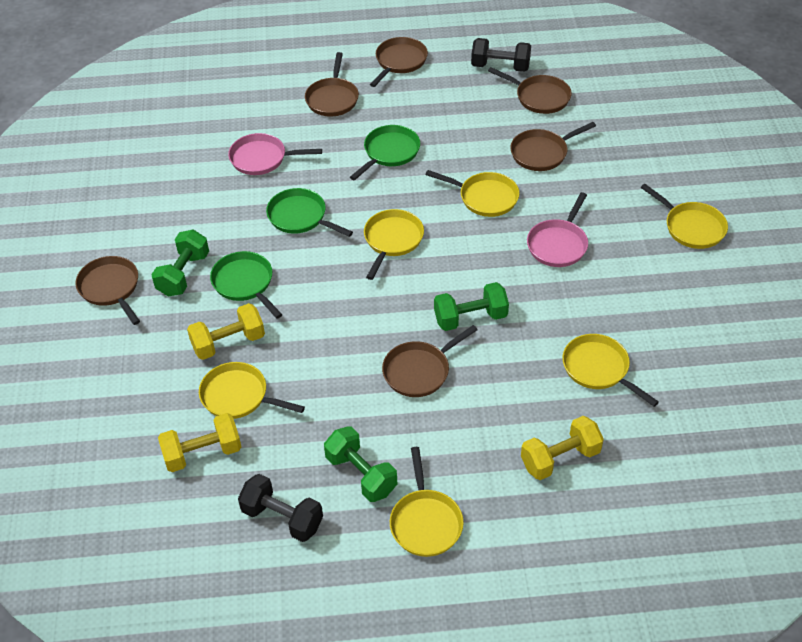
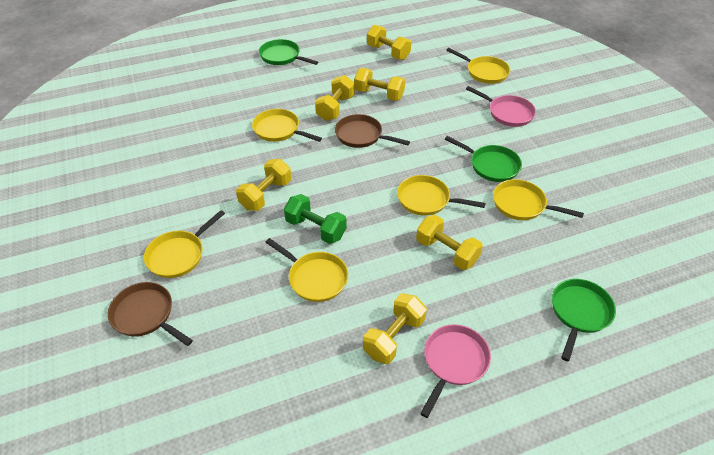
black dumbbell: 2 -> 0
brown pan: 6 -> 2
green dumbbell: 3 -> 1
yellow dumbbell: 3 -> 6

